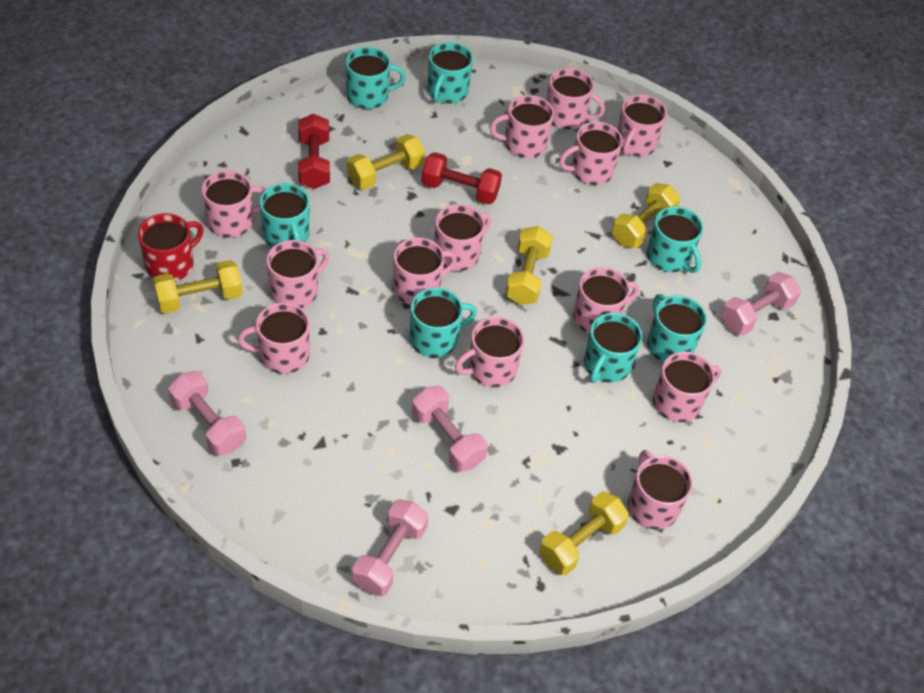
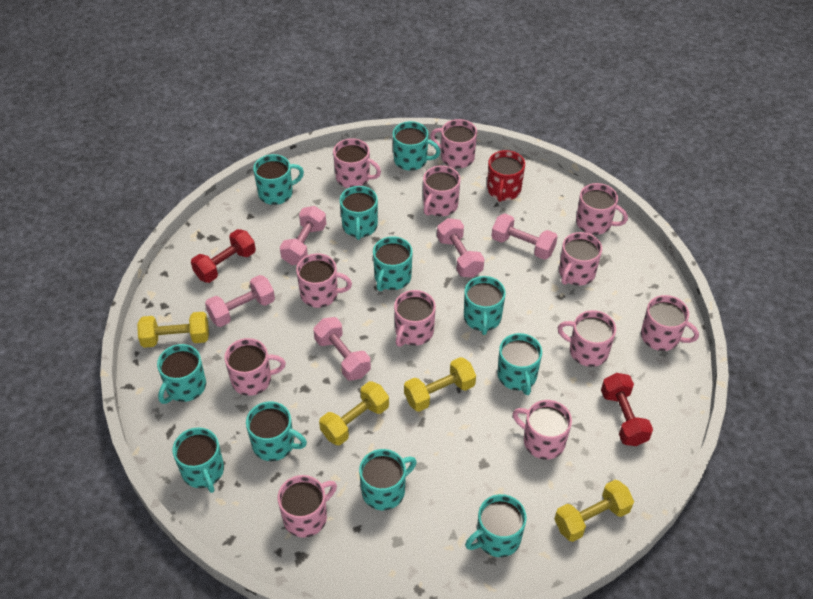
pink dumbbell: 4 -> 5
pink mug: 13 -> 12
turquoise mug: 7 -> 11
yellow dumbbell: 5 -> 4

